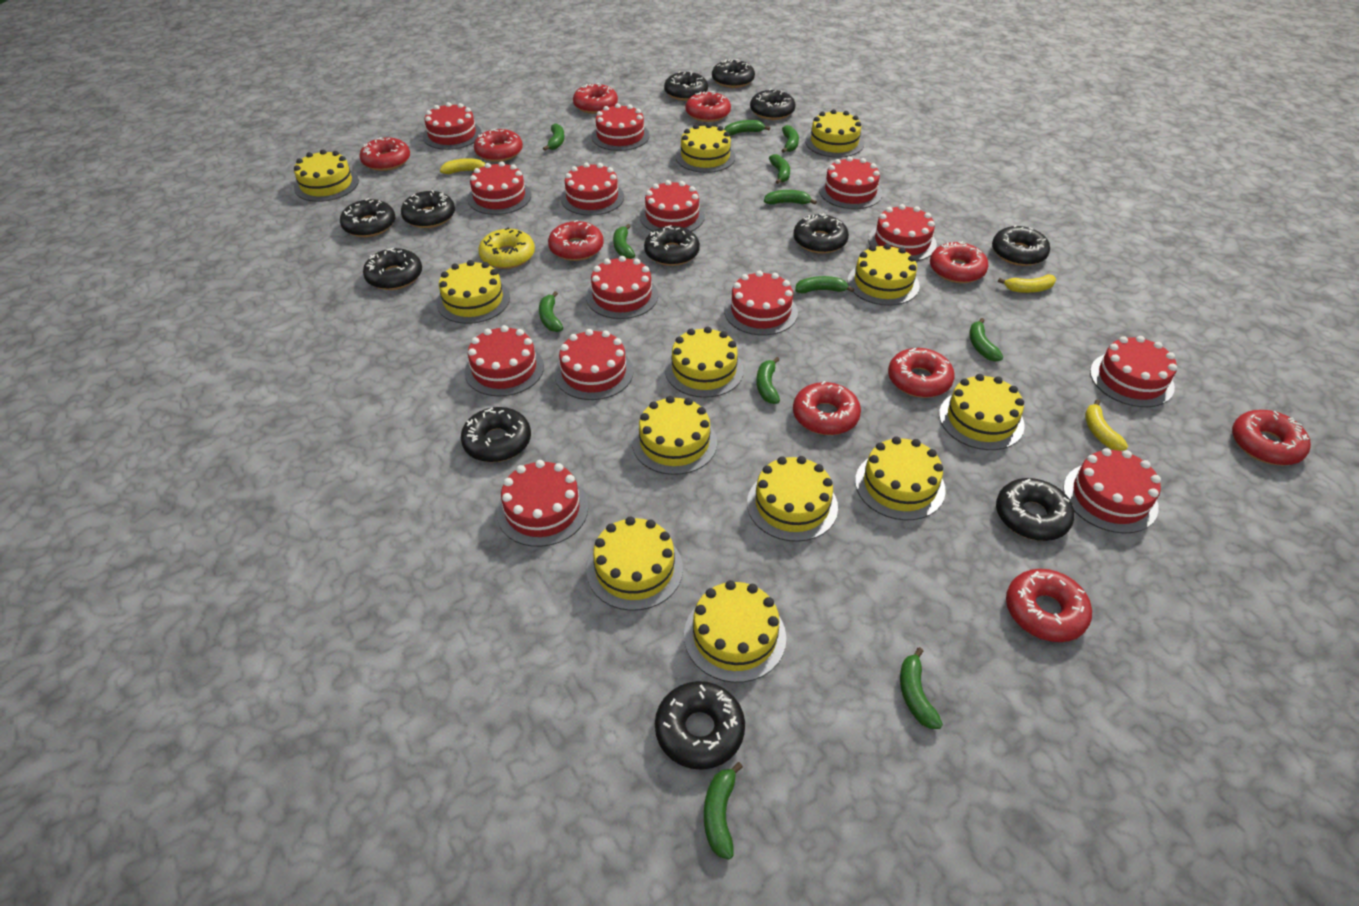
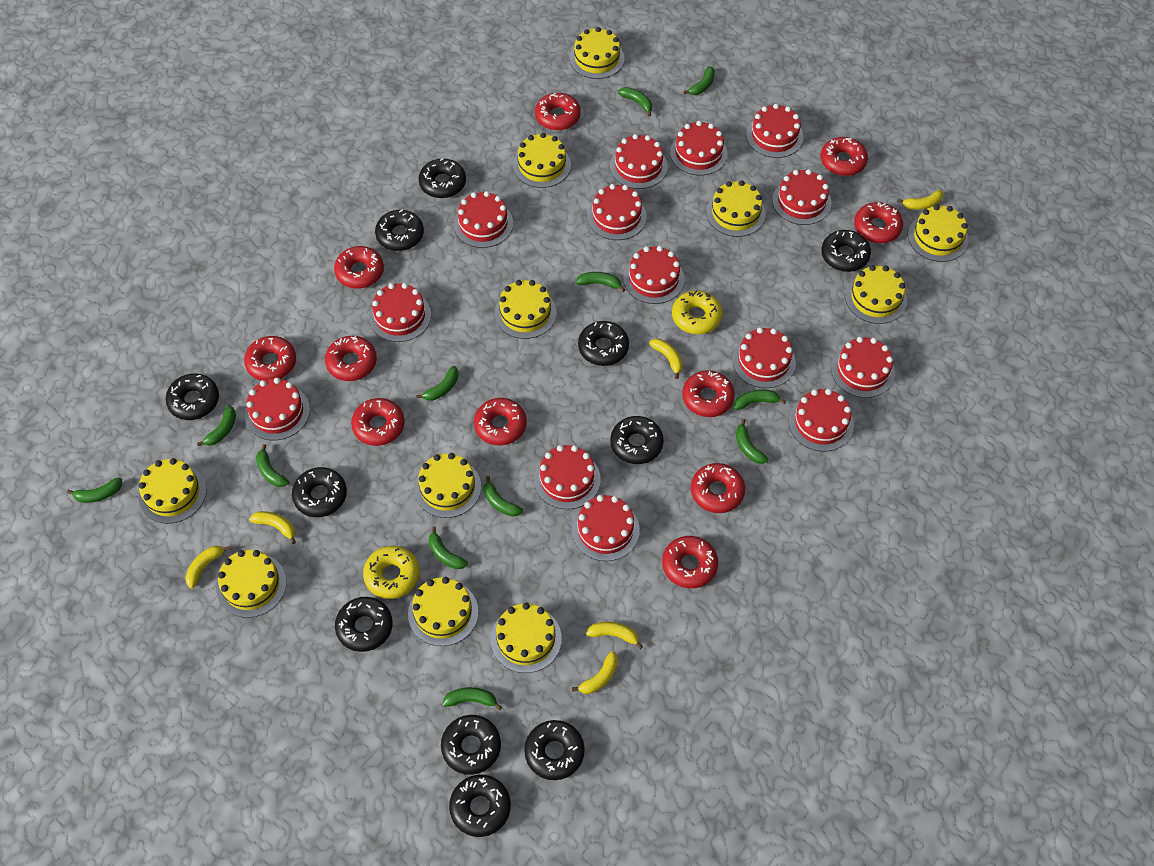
black donut: 12 -> 11
red donut: 10 -> 11
yellow banana: 3 -> 6
yellow cake: 12 -> 11
yellow donut: 1 -> 2

